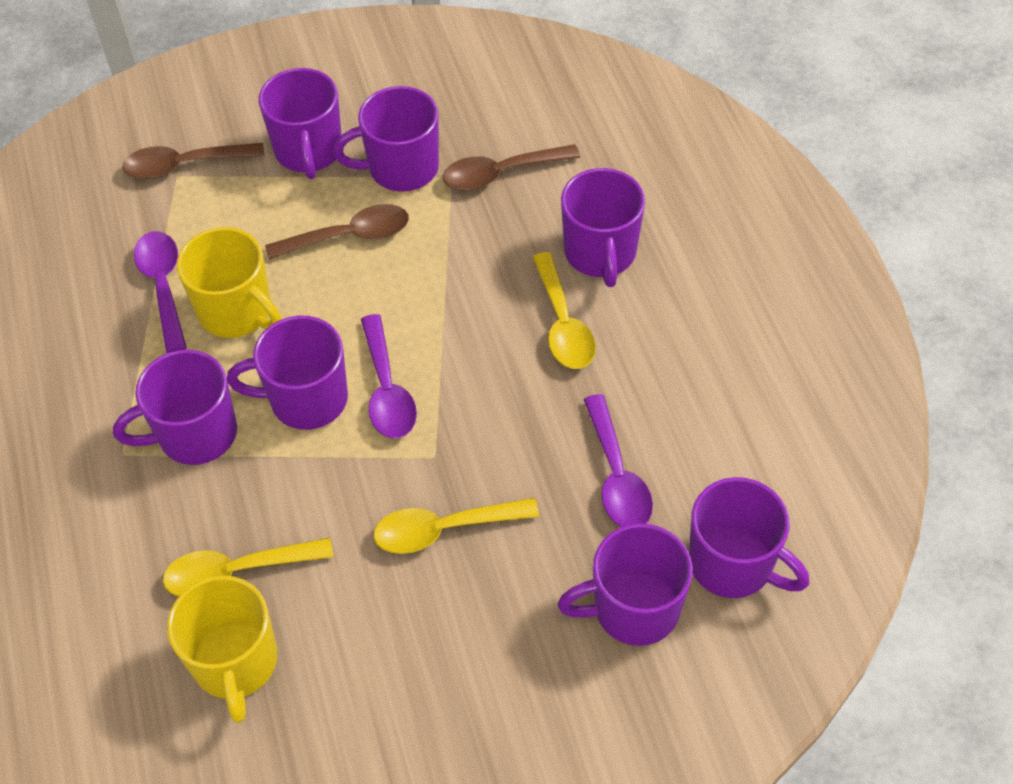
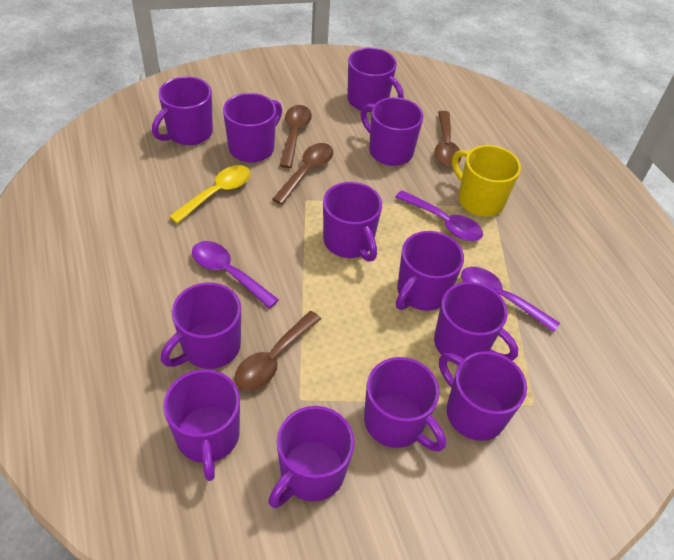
brown spoon: 3 -> 4
purple mug: 7 -> 12
yellow mug: 2 -> 1
yellow spoon: 3 -> 1

